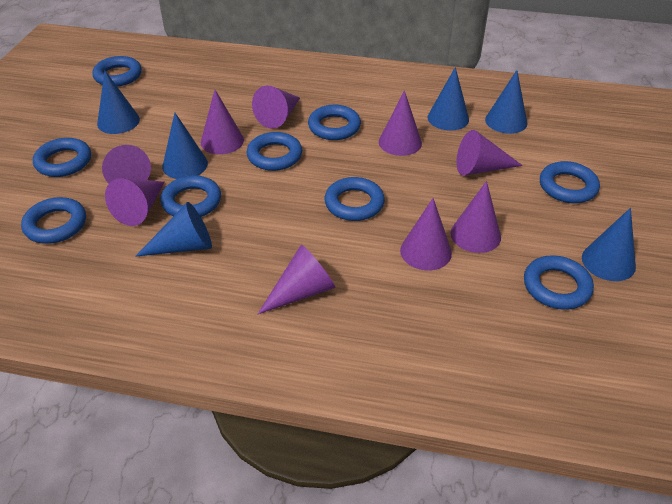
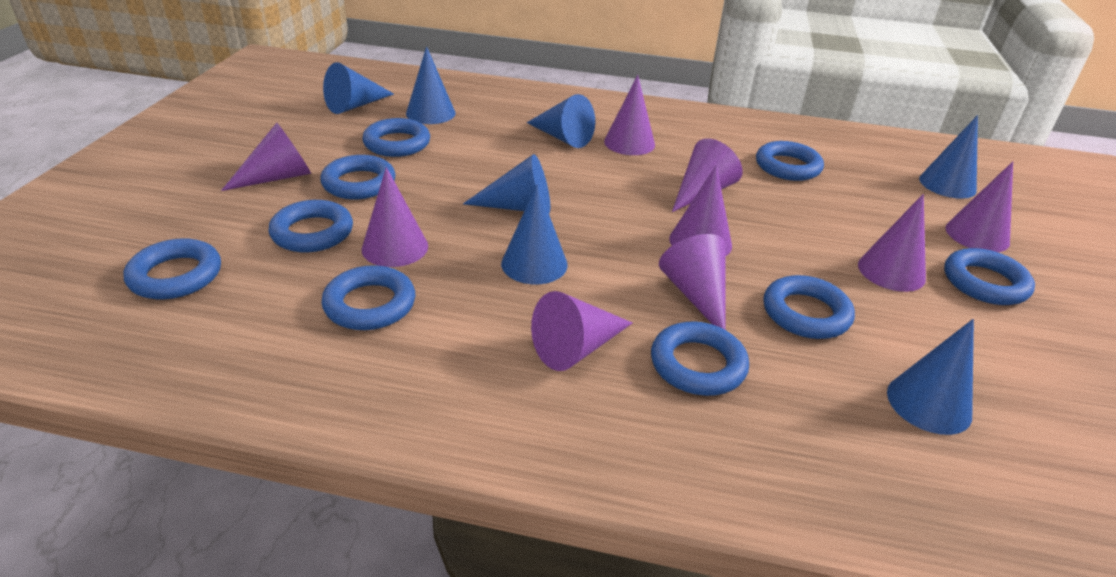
blue cone: 6 -> 7

